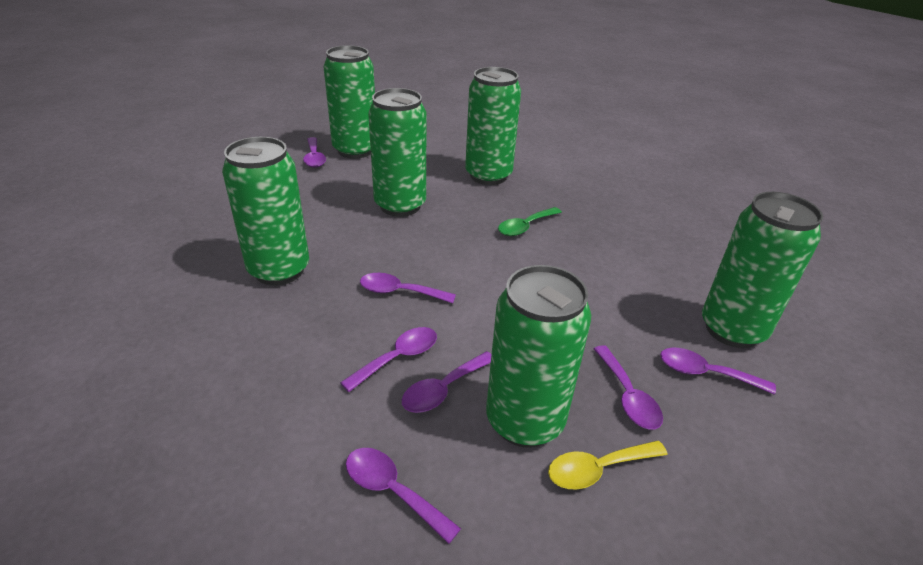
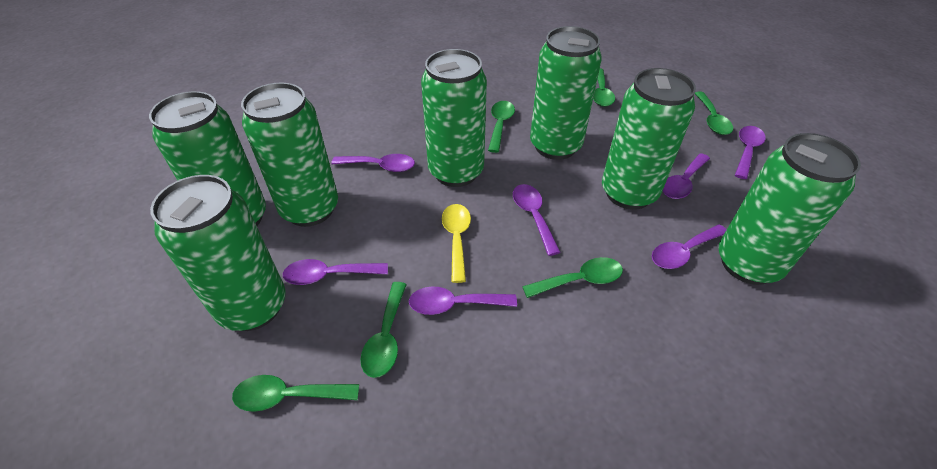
green can: 6 -> 7
green spoon: 1 -> 6

